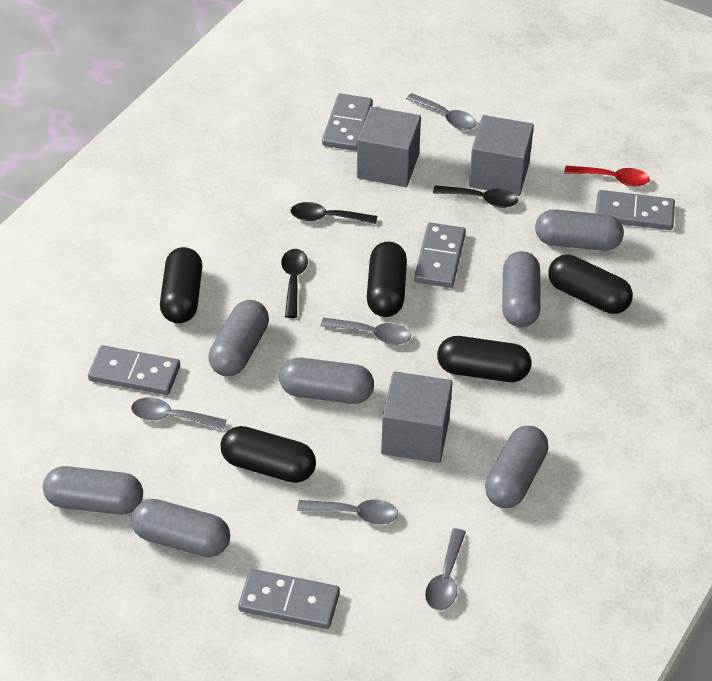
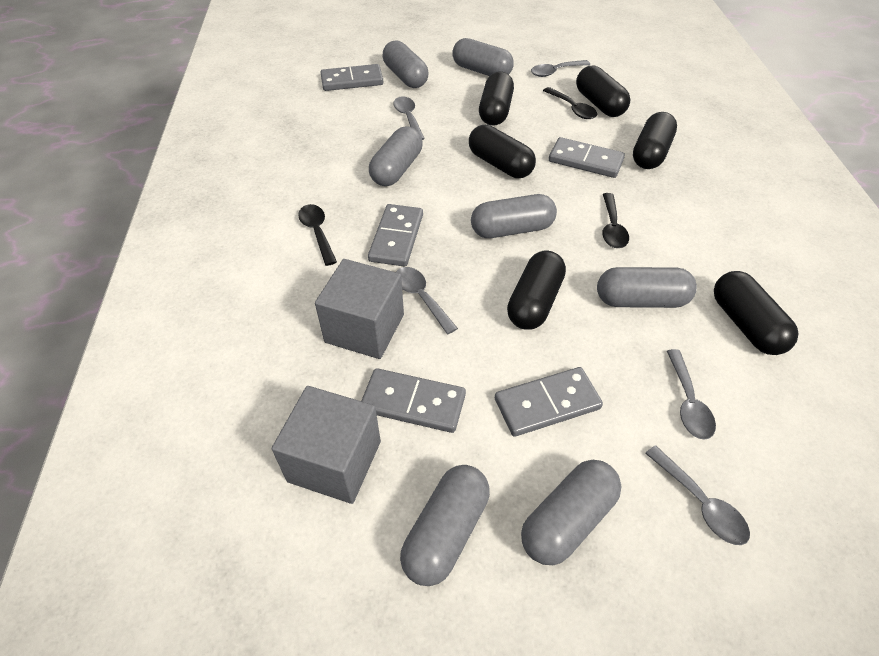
black capsule: 5 -> 6
grey cube: 3 -> 2
red spoon: 1 -> 0

